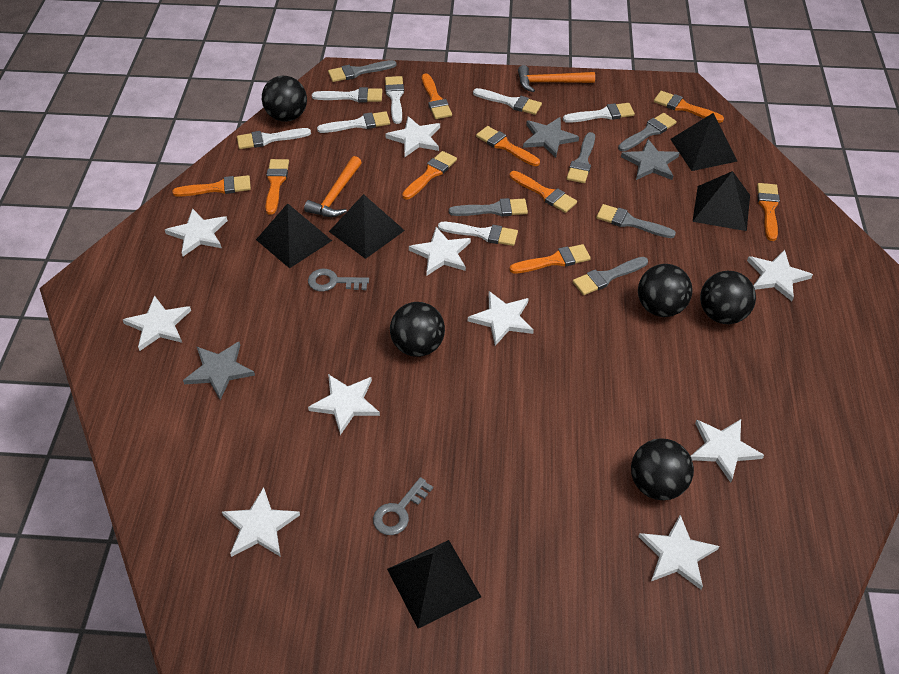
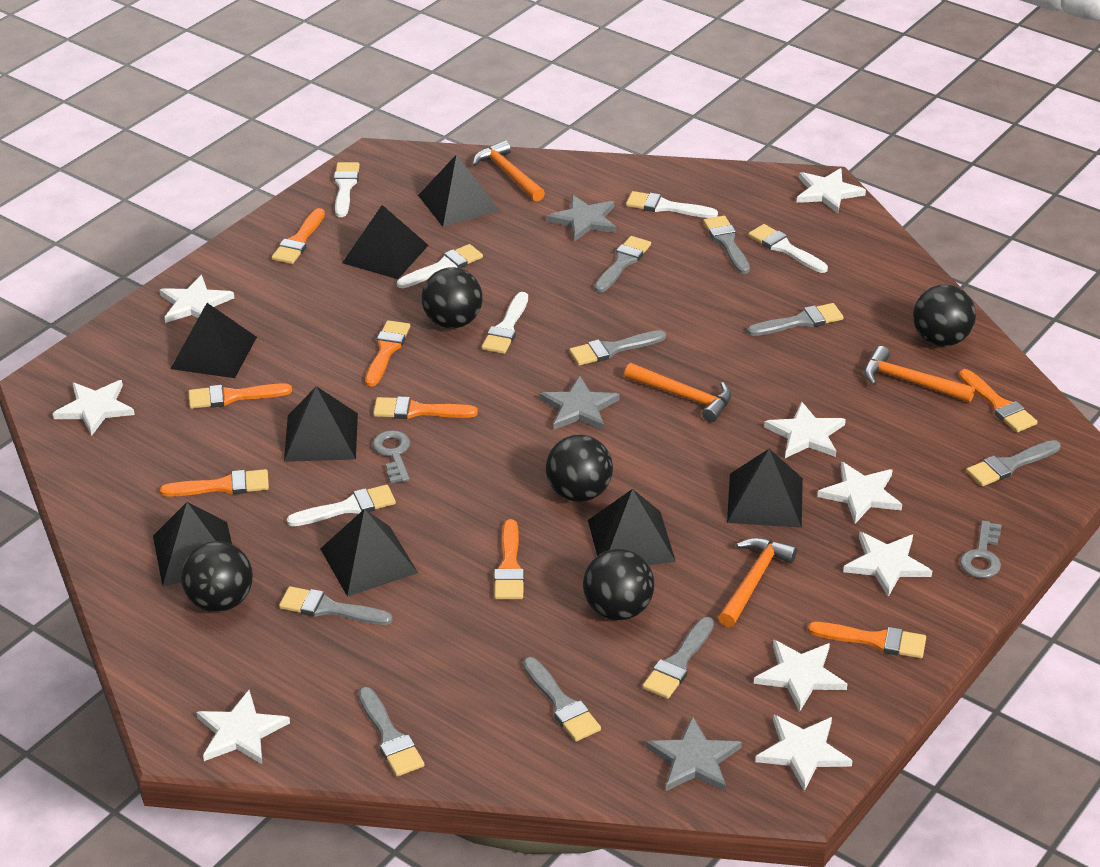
black pyramid: 5 -> 8
grey brush: 6 -> 9
orange brush: 9 -> 8
orange hammer: 2 -> 4
white brush: 7 -> 6
white star: 10 -> 9

